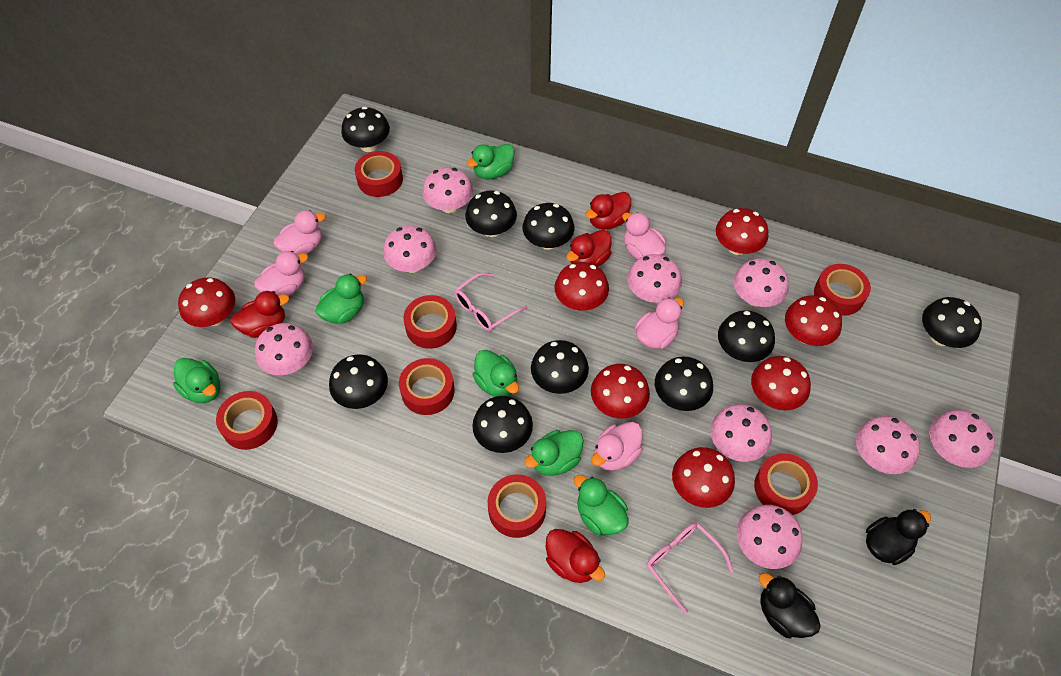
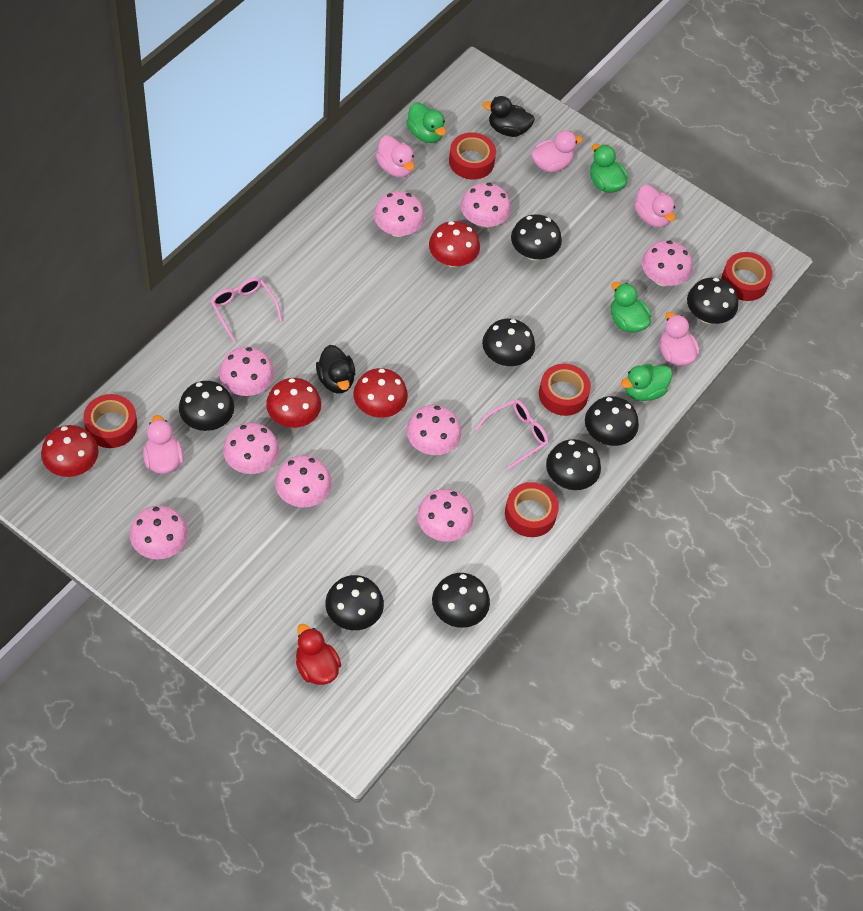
black mushroom: 9 -> 8
green duck: 6 -> 4
red duck: 4 -> 1
red mushroom: 7 -> 4
red tape: 7 -> 5

